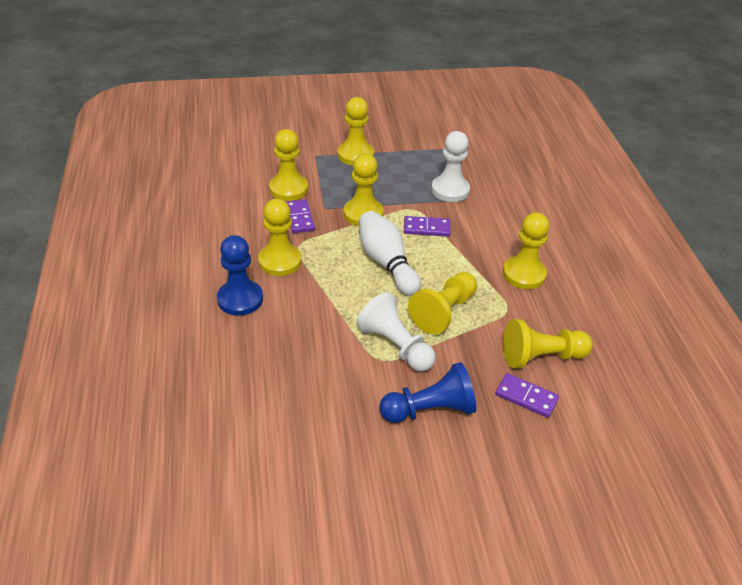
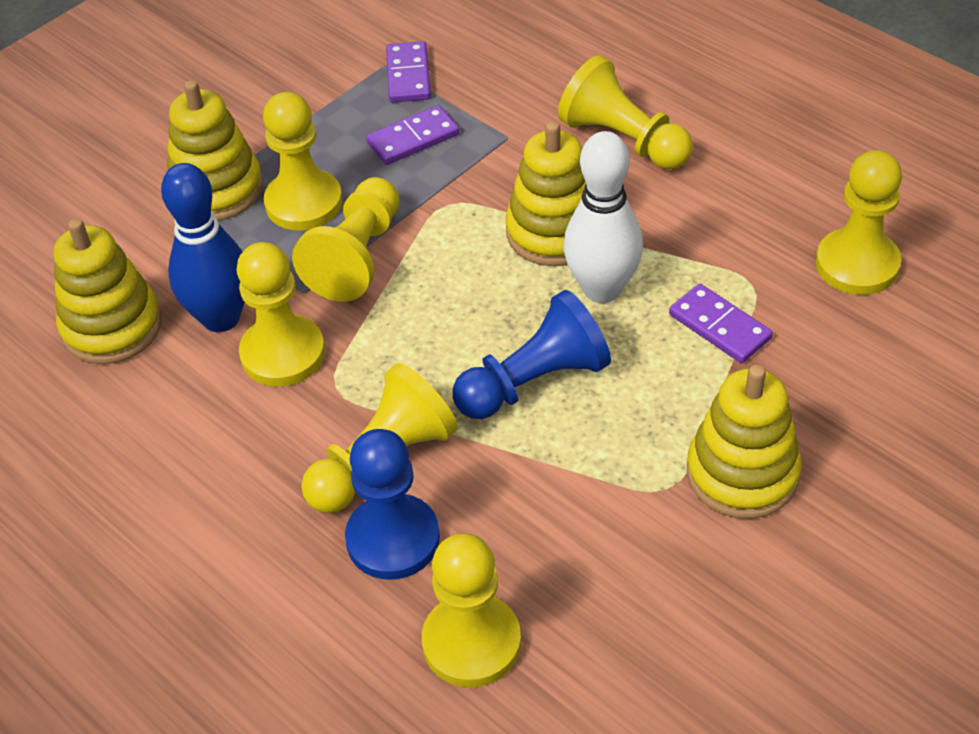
blue bowling pin: 0 -> 1
white pawn: 2 -> 0
yellow stacking toy: 0 -> 4

